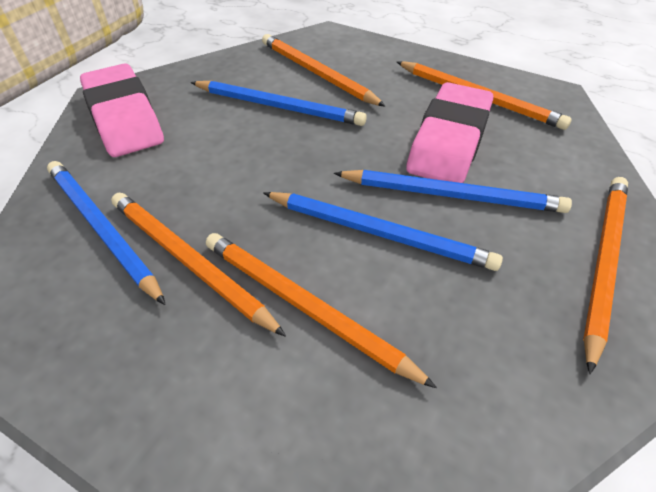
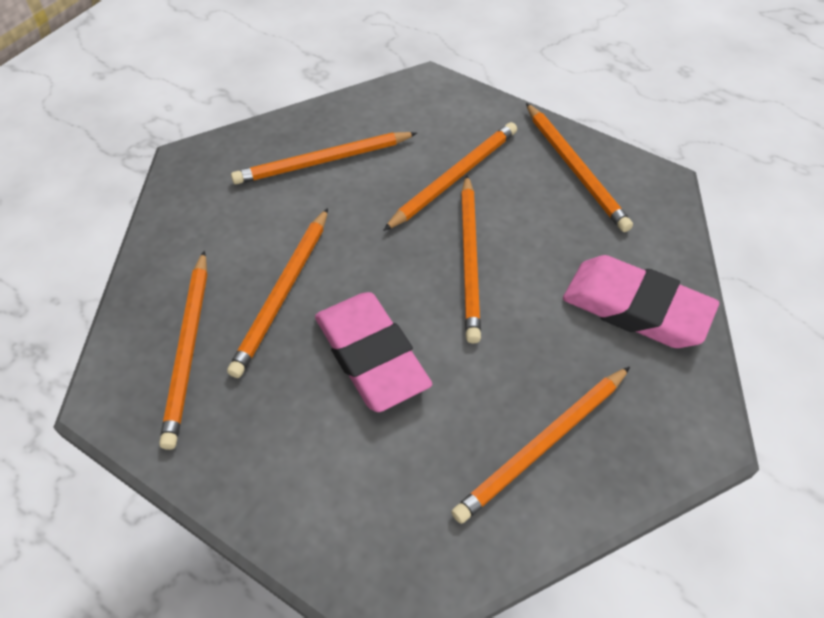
blue pencil: 4 -> 0
orange pencil: 5 -> 7

